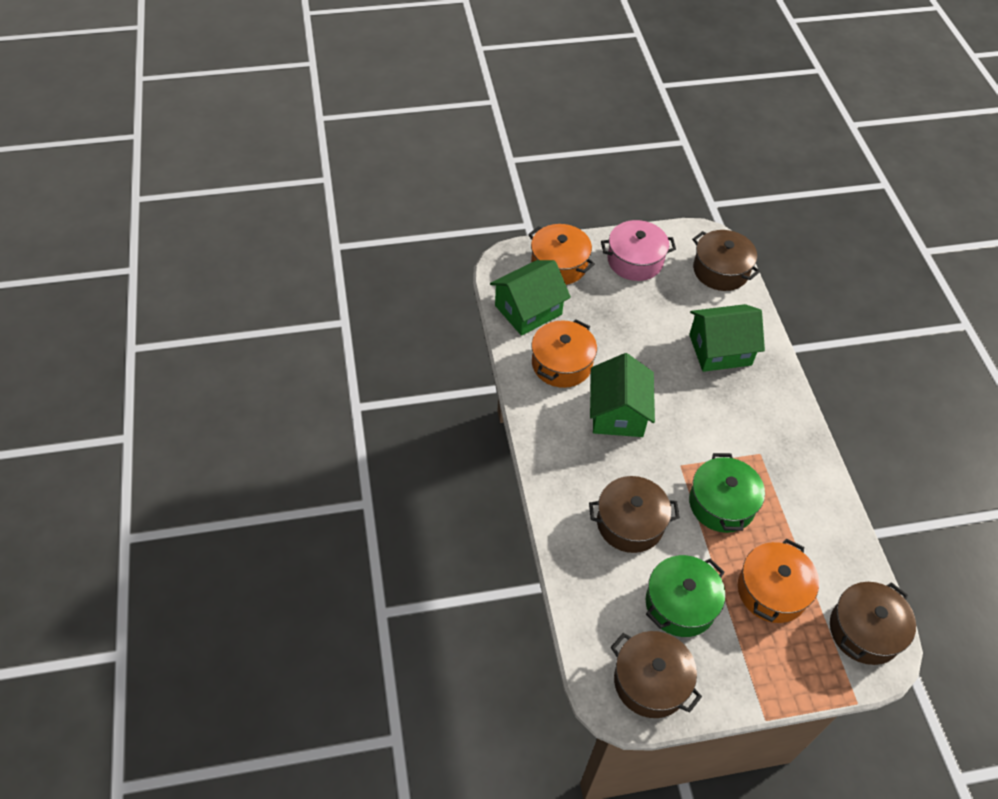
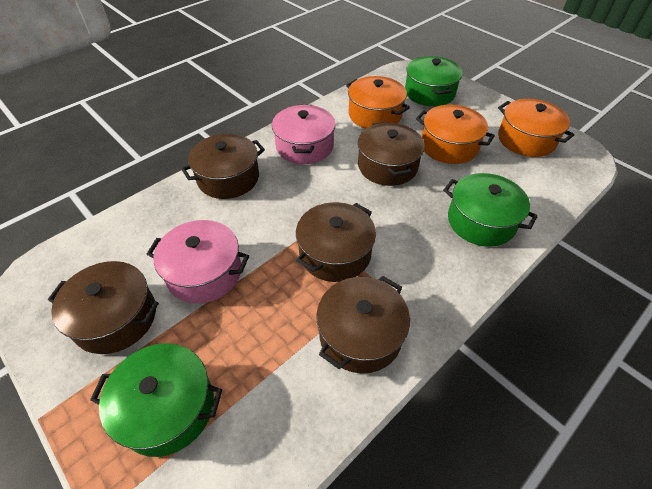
brown pot: 4 -> 5
green house: 3 -> 0
green pot: 2 -> 3
pink pot: 1 -> 2

